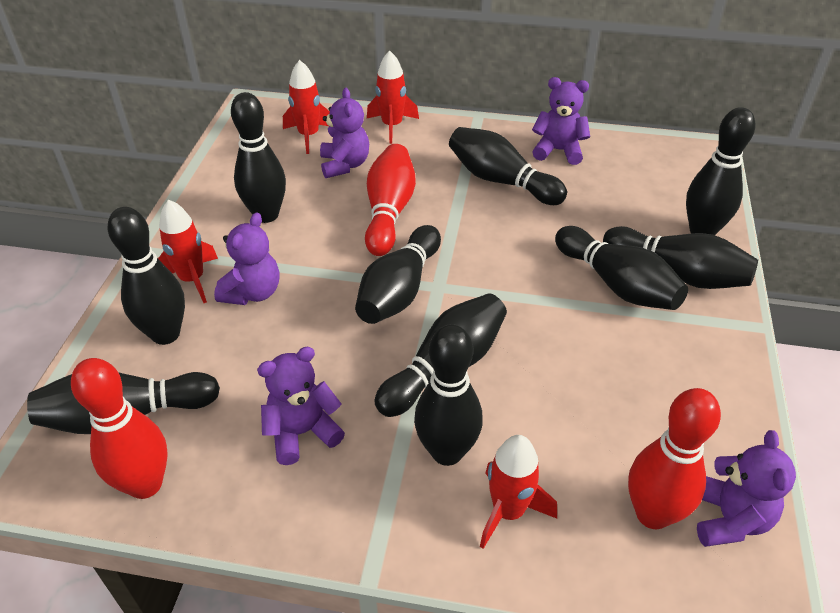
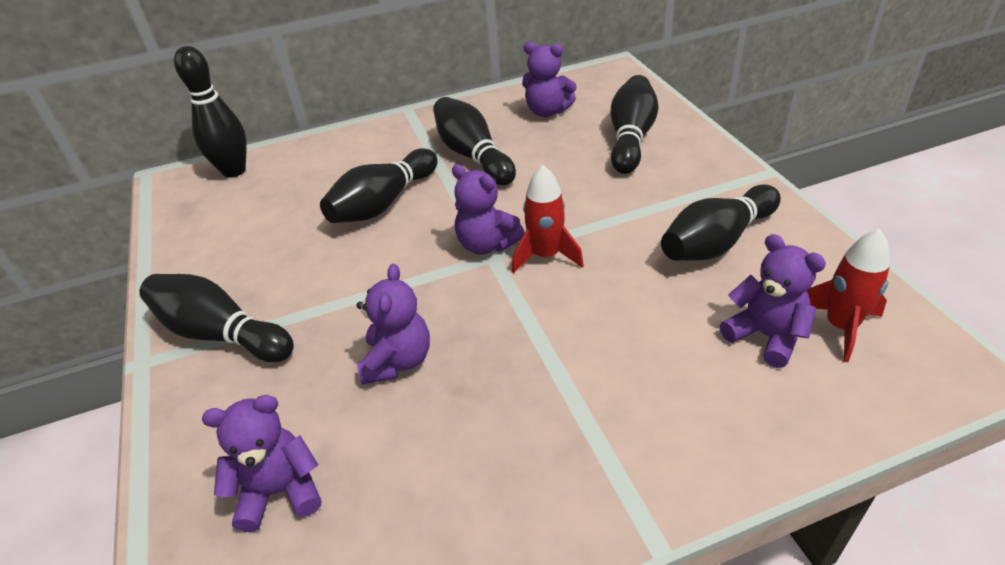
black bowling pin: 10 -> 6
red bowling pin: 3 -> 0
red rocket: 4 -> 2

